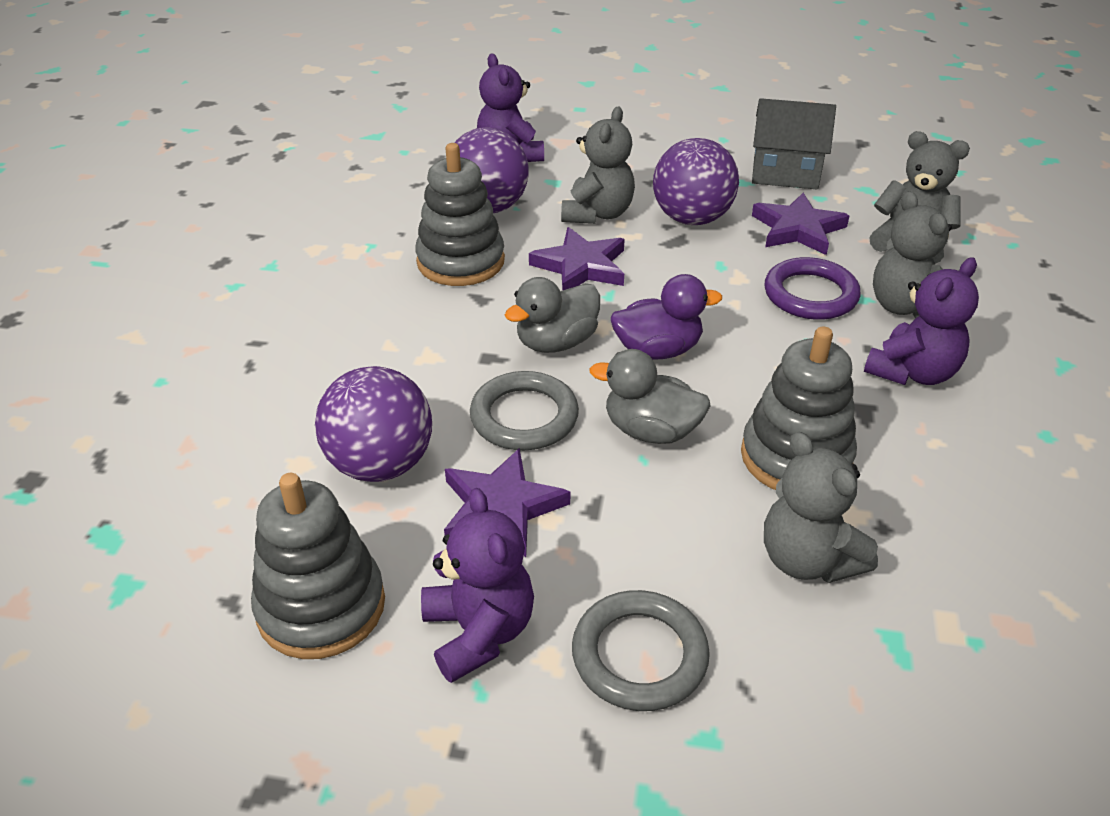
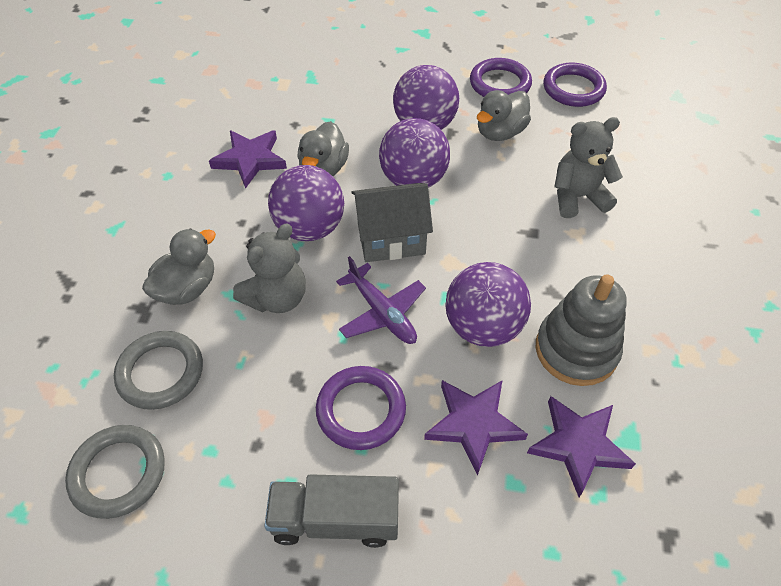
grey duck: 2 -> 3
grey stacking toy: 3 -> 1
grey teddy bear: 4 -> 2
grey truck: 0 -> 1
purple ball: 3 -> 4
purple duck: 1 -> 0
purple plane: 0 -> 1
purple ring: 1 -> 3
purple teddy bear: 3 -> 0

